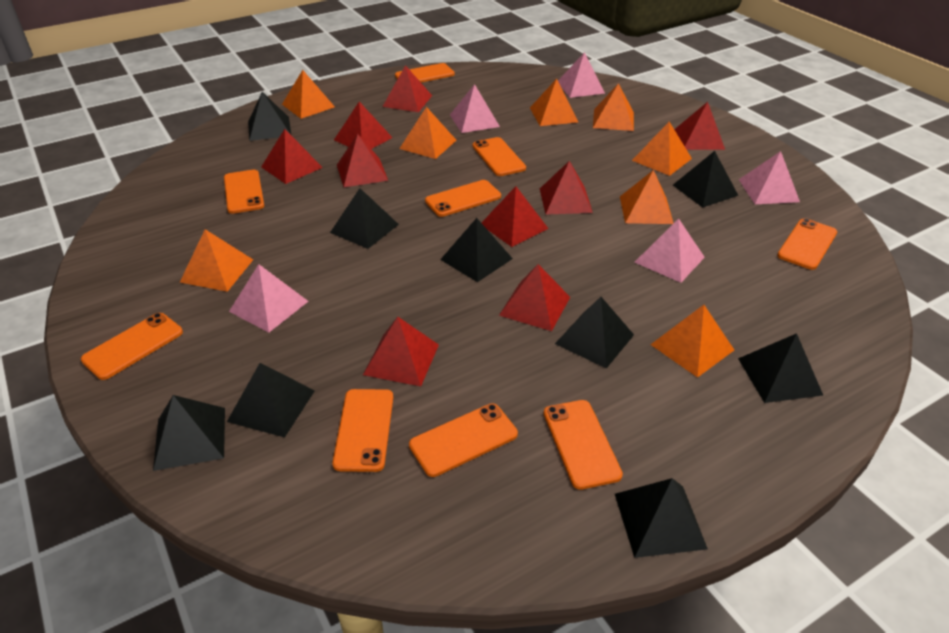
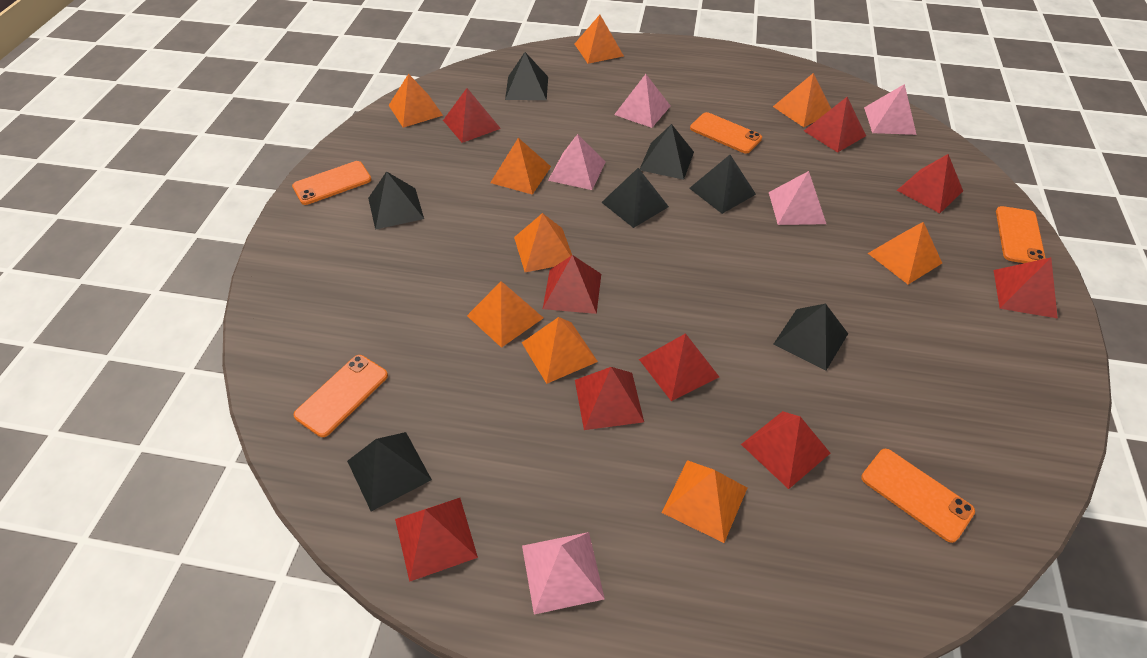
black pyramid: 9 -> 7
orange phone: 9 -> 5
orange pyramid: 8 -> 9

